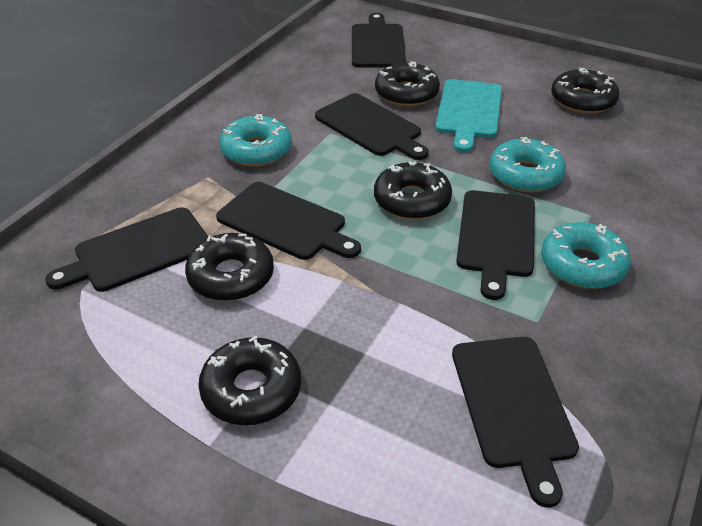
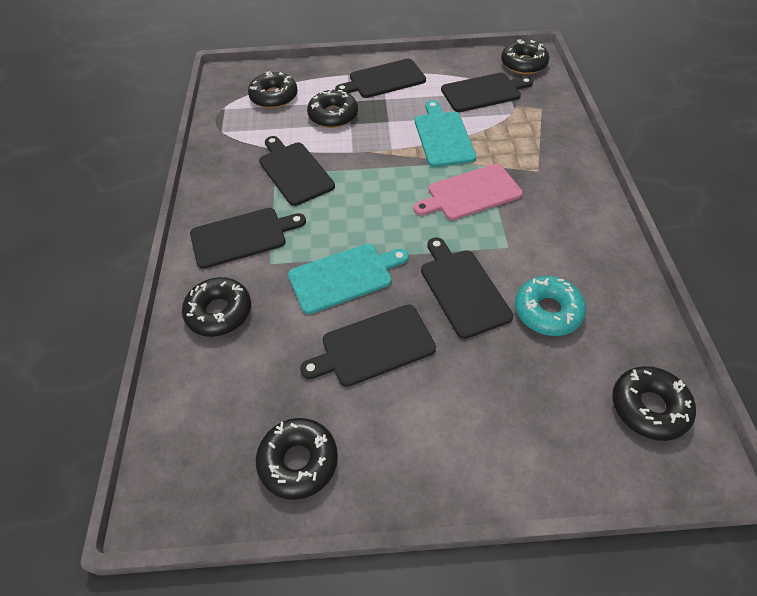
black donut: 5 -> 6
pink cutting board: 0 -> 1
turquoise cutting board: 1 -> 2
turquoise donut: 3 -> 1

